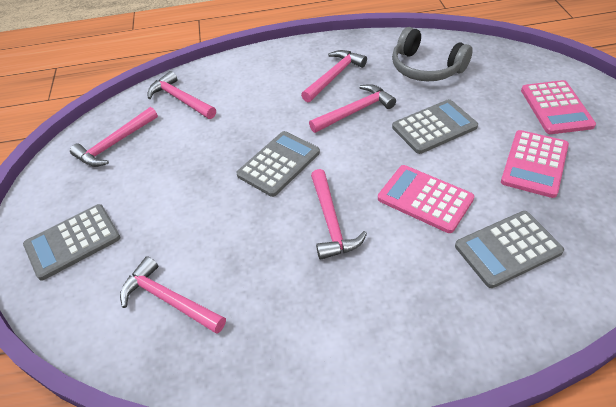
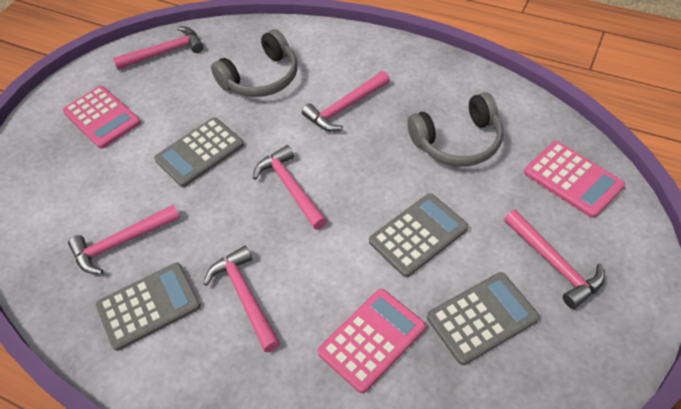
grey headphones: 1 -> 2

